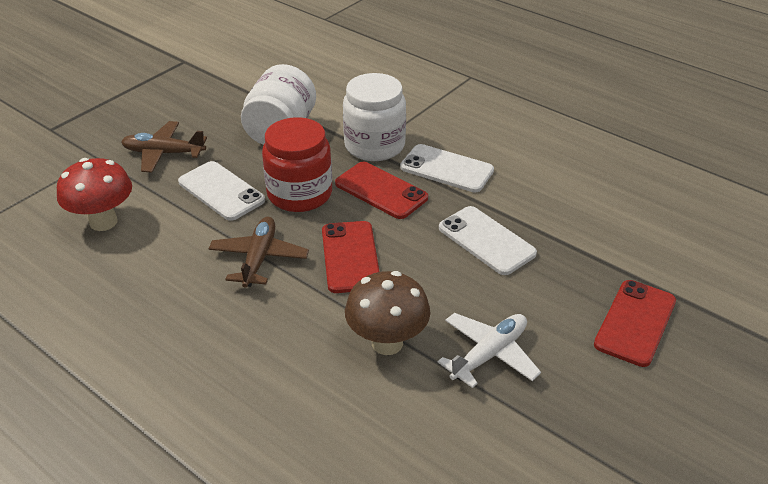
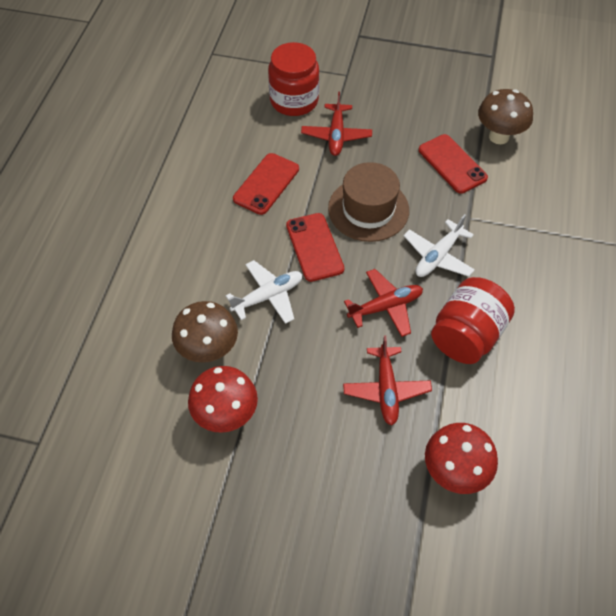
brown hat: 0 -> 1
brown mushroom: 1 -> 2
brown plane: 2 -> 0
red jar: 1 -> 2
red mushroom: 1 -> 2
red plane: 0 -> 3
white jar: 2 -> 0
white phone: 3 -> 0
white plane: 1 -> 2

